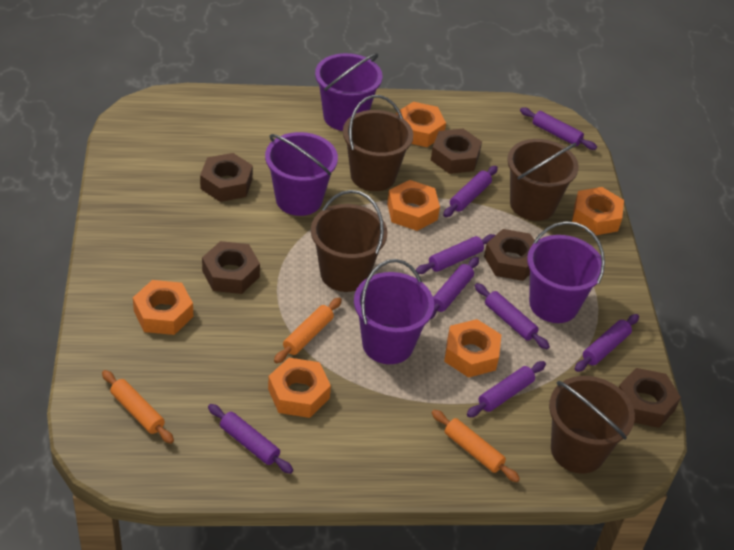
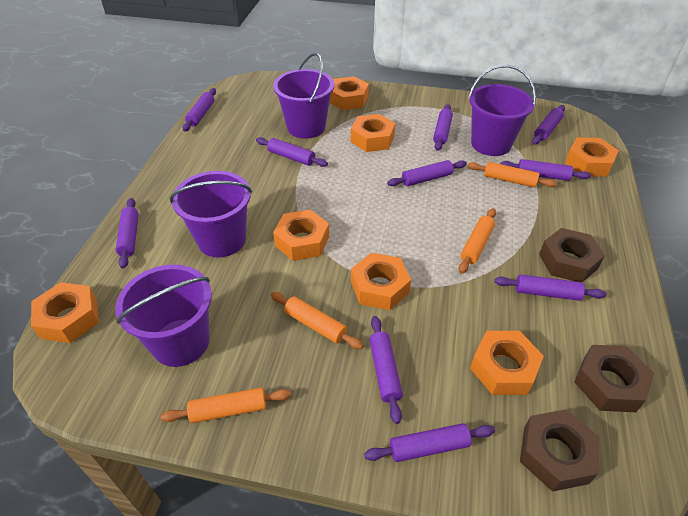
brown bucket: 4 -> 0
brown nut: 5 -> 3
orange nut: 6 -> 7
orange rolling pin: 3 -> 4
purple rolling pin: 8 -> 10

